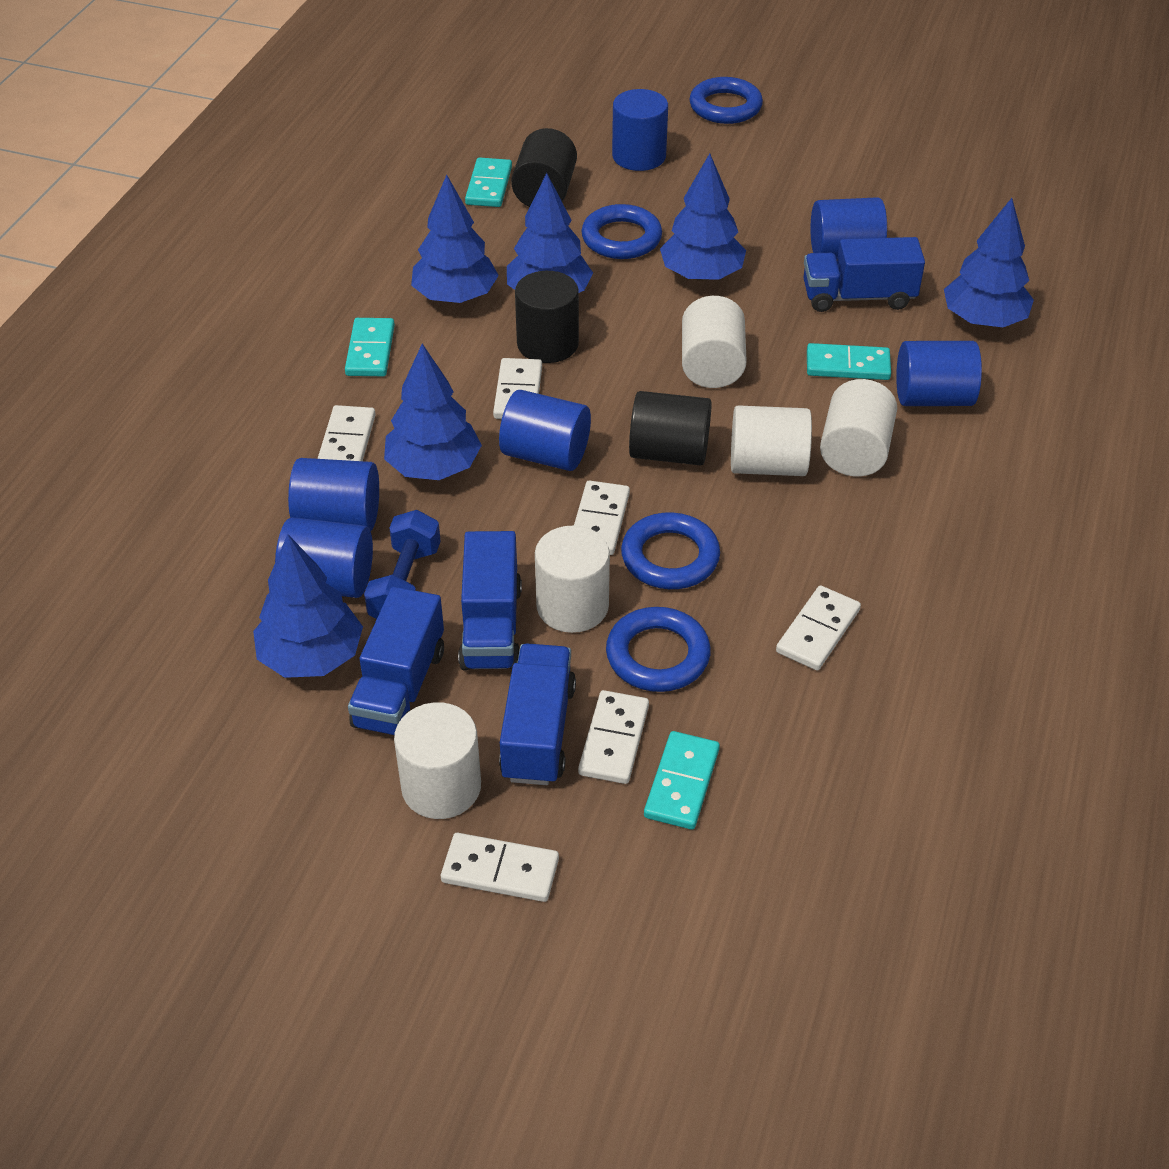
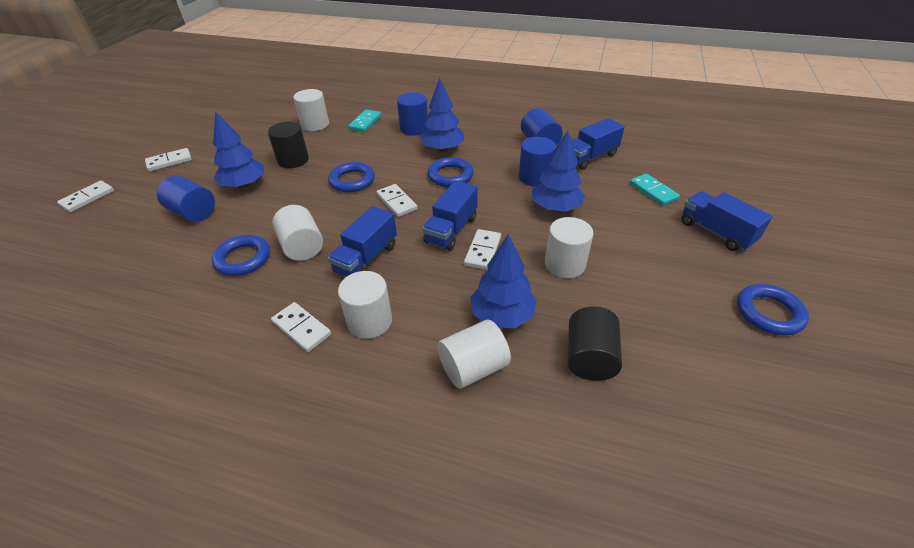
black cylinder: 3 -> 2
blue cylinder: 6 -> 4
blue dumbbell: 1 -> 0
blue tree: 6 -> 4
turquoise domino: 4 -> 2
white domino: 6 -> 5

